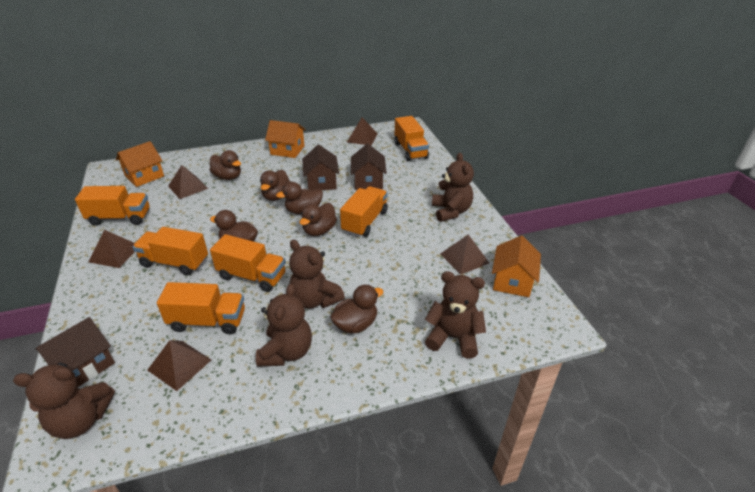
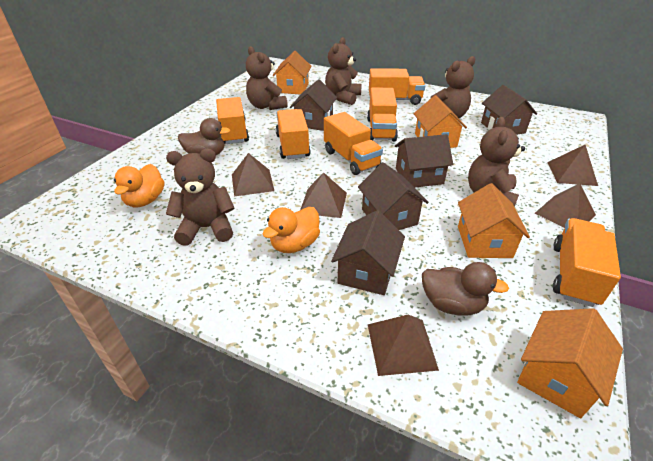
brown duck: 6 -> 2
brown house: 3 -> 5
orange duck: 0 -> 2
orange house: 3 -> 4

